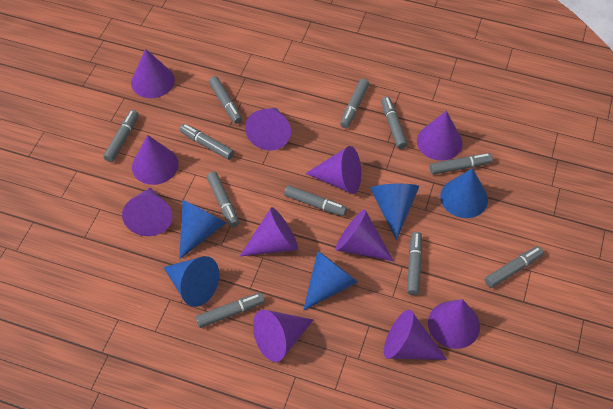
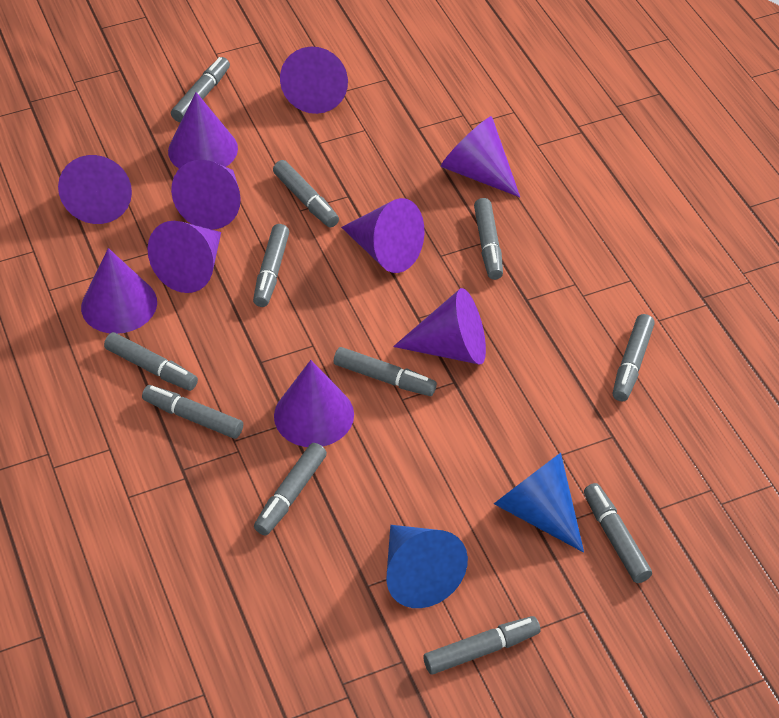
blue cone: 5 -> 2
purple cone: 11 -> 10

